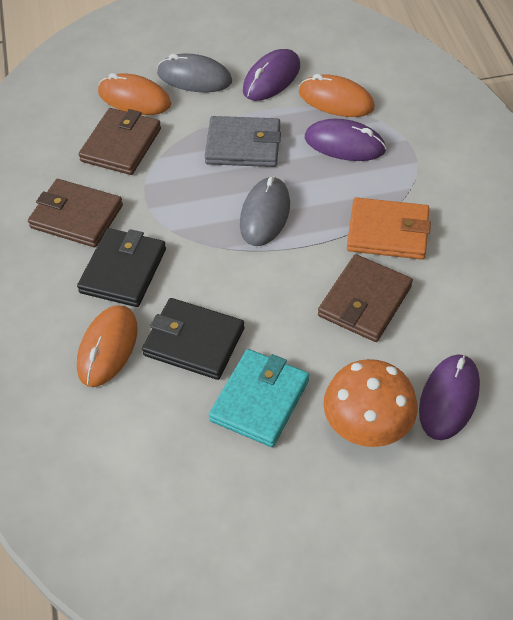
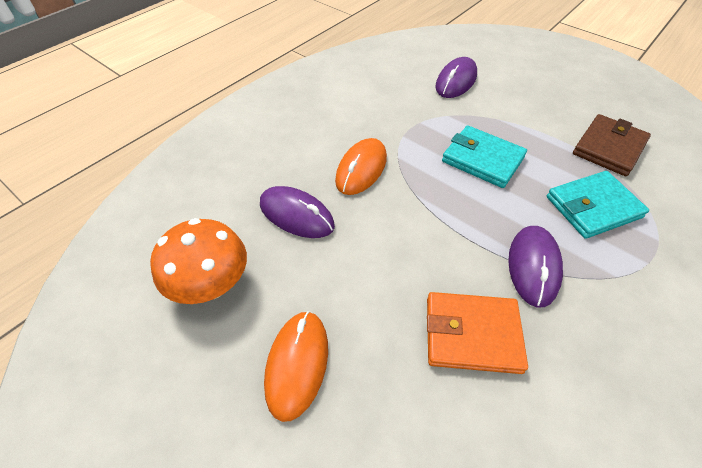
black wallet: 2 -> 0
brown wallet: 3 -> 1
grey mouse: 2 -> 0
grey wallet: 1 -> 0
orange mouse: 3 -> 2
turquoise wallet: 1 -> 2

